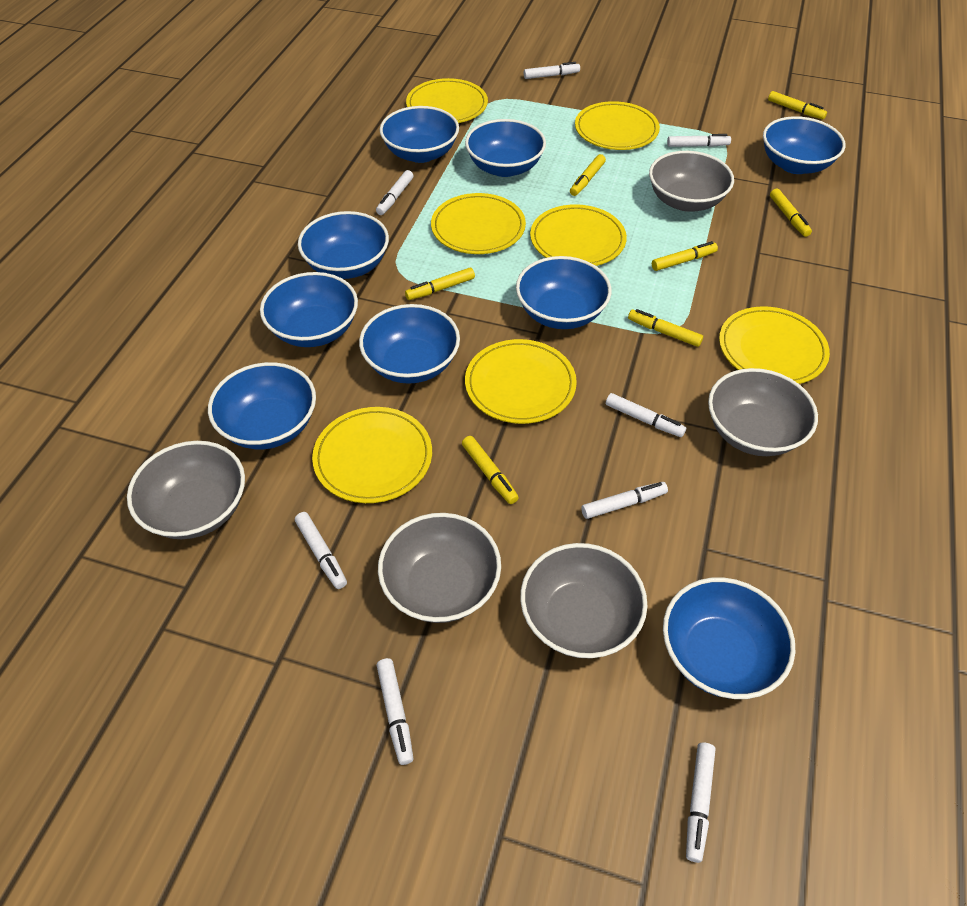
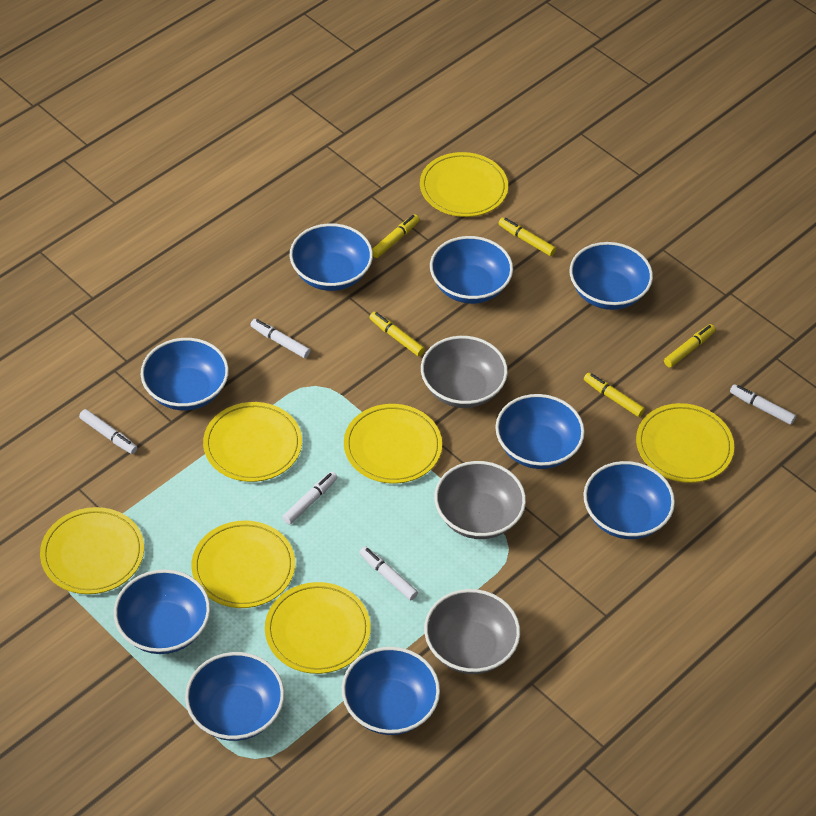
grey bowl: 5 -> 3
white marker: 8 -> 5
yellow marker: 7 -> 5

